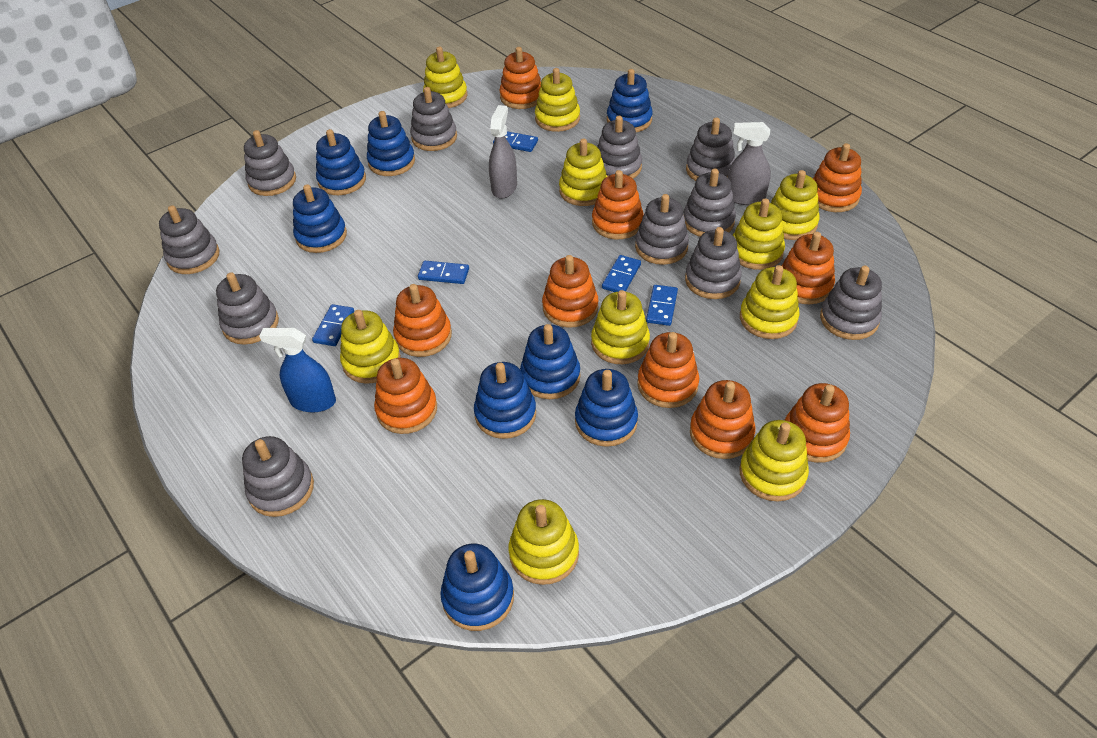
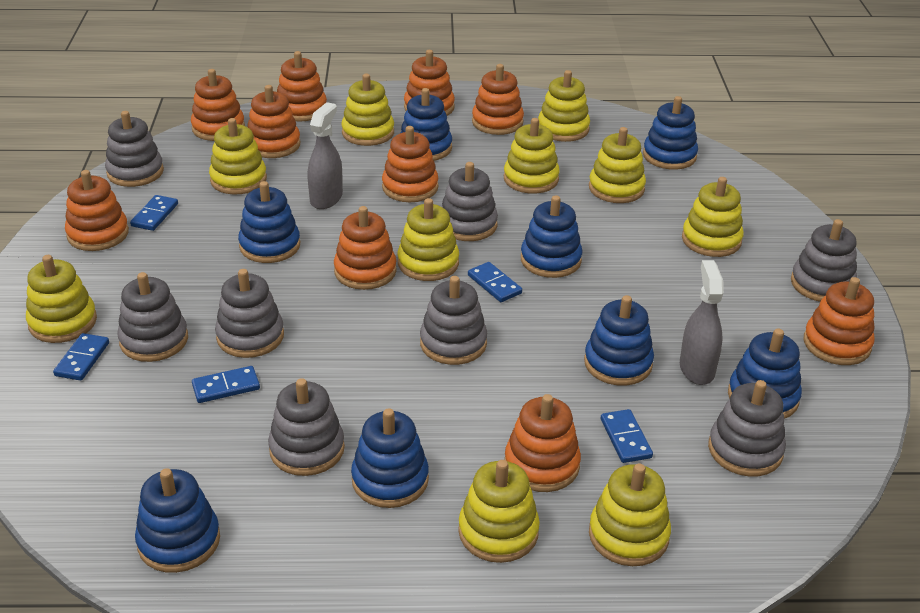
blue spray bottle: 1 -> 0
grey stacking toy: 11 -> 8

